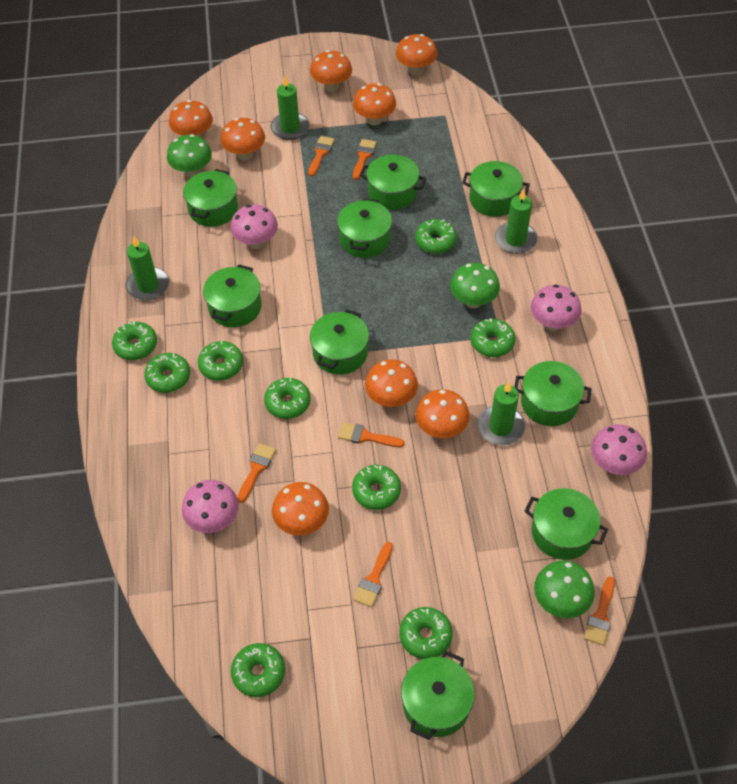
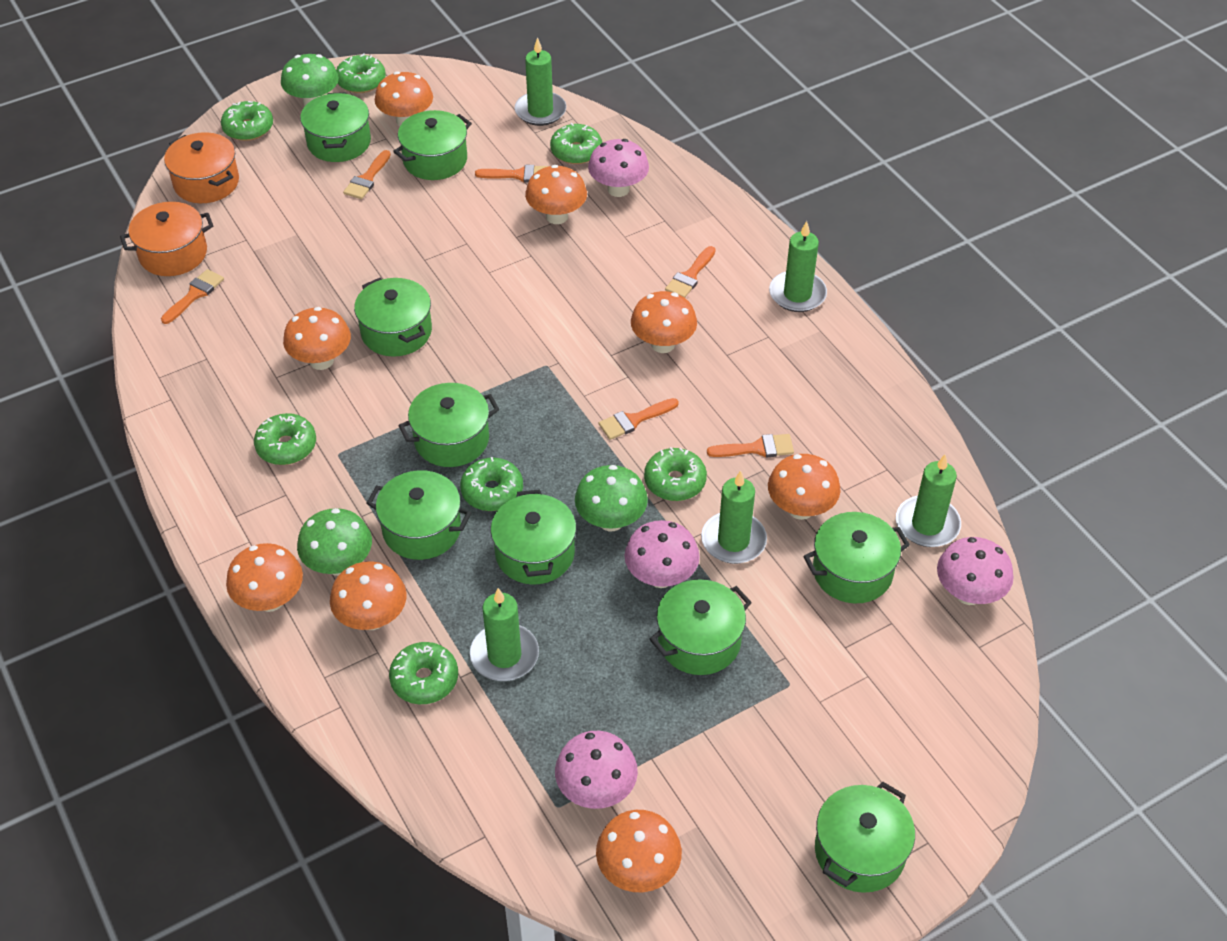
green candle: 4 -> 5
green donut: 9 -> 7
orange pot: 0 -> 2

